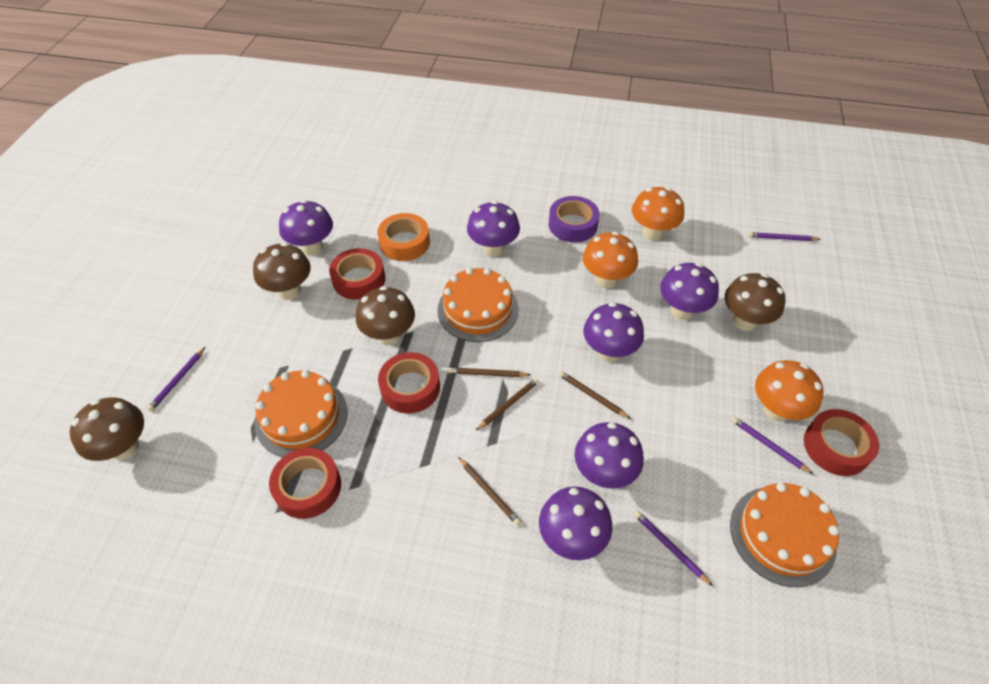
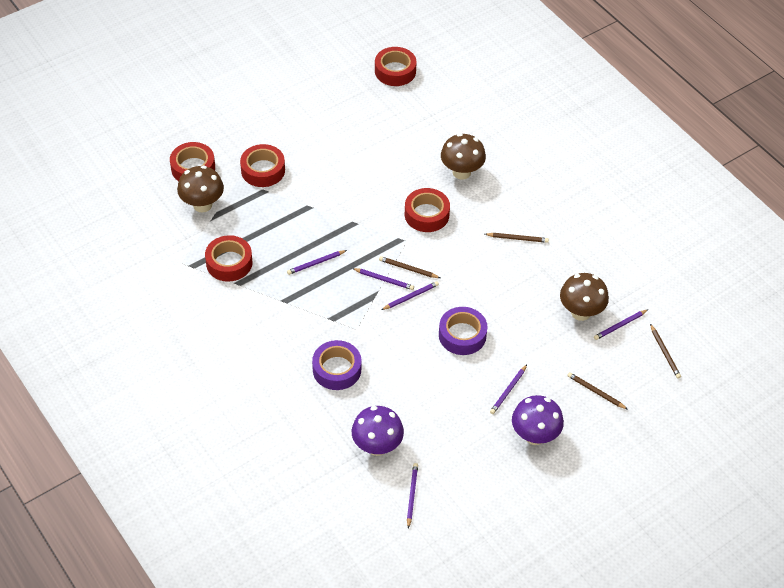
brown mushroom: 4 -> 3
orange cake: 3 -> 0
orange mushroom: 3 -> 0
orange tape: 1 -> 0
purple mushroom: 6 -> 2
purple pencil: 4 -> 6
purple tape: 1 -> 2
red tape: 4 -> 5

